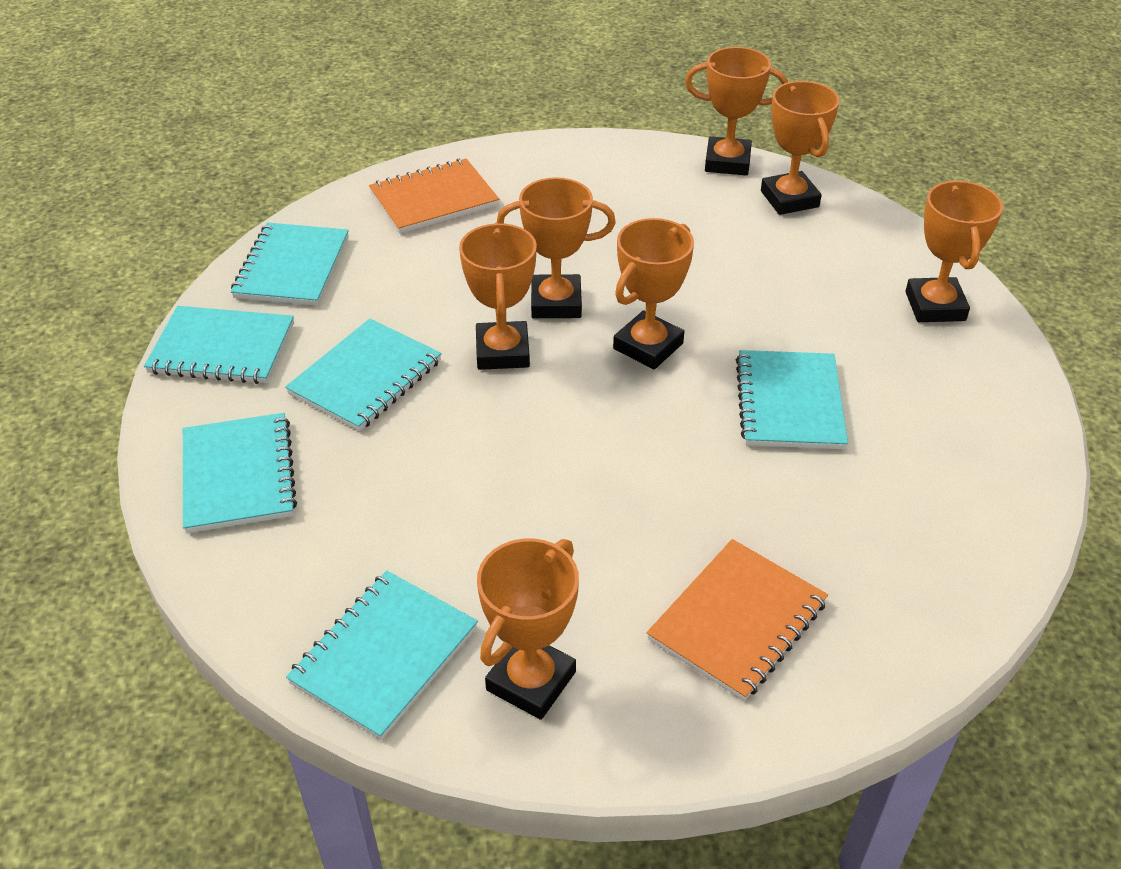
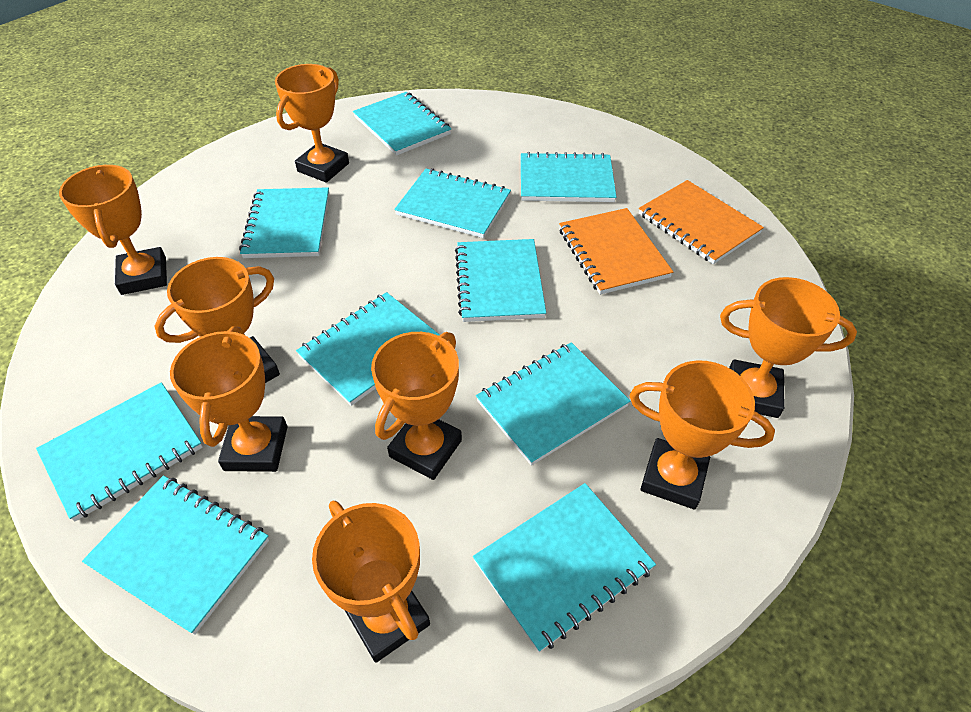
orange trophy: 7 -> 8
turquoise notebook: 6 -> 10

